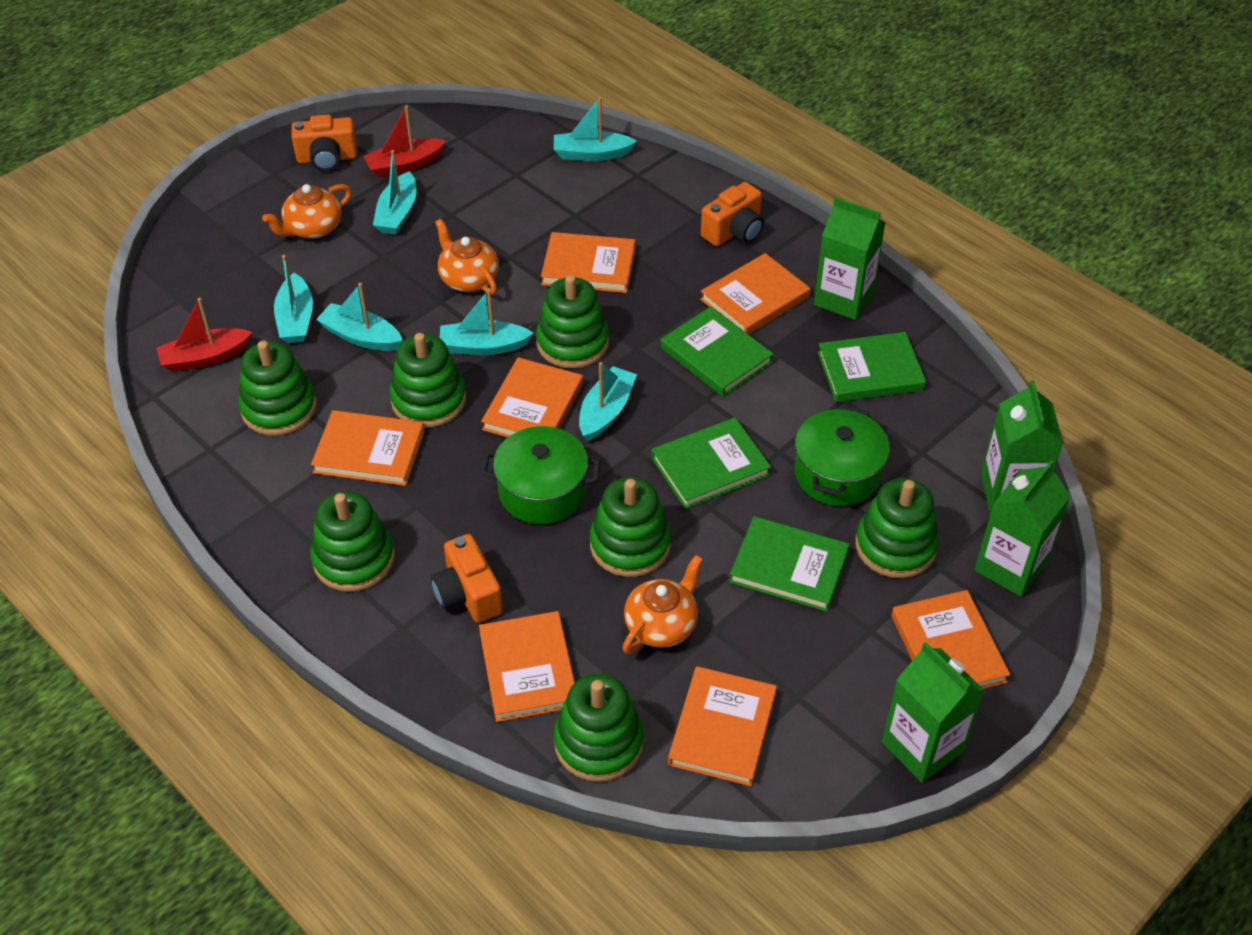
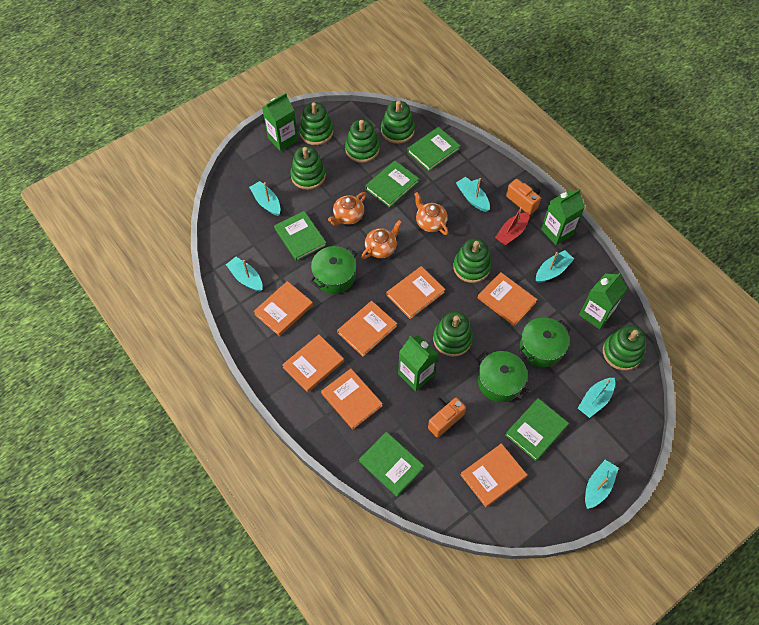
green book: 4 -> 5
green pot: 2 -> 3
orange camera: 3 -> 2
red boat: 2 -> 1

